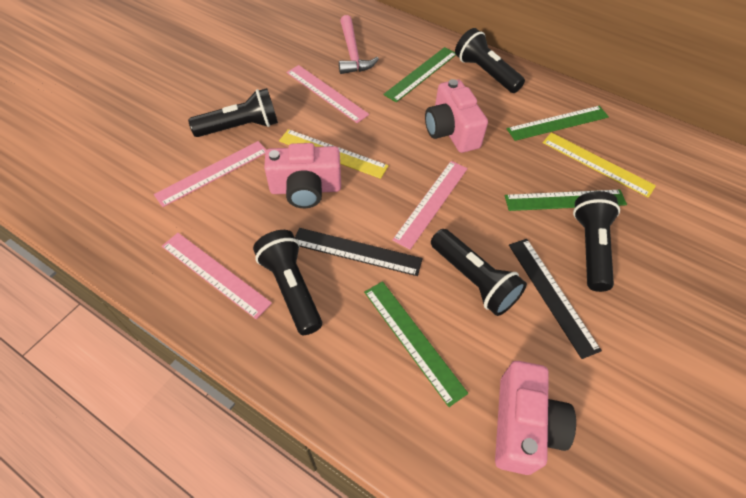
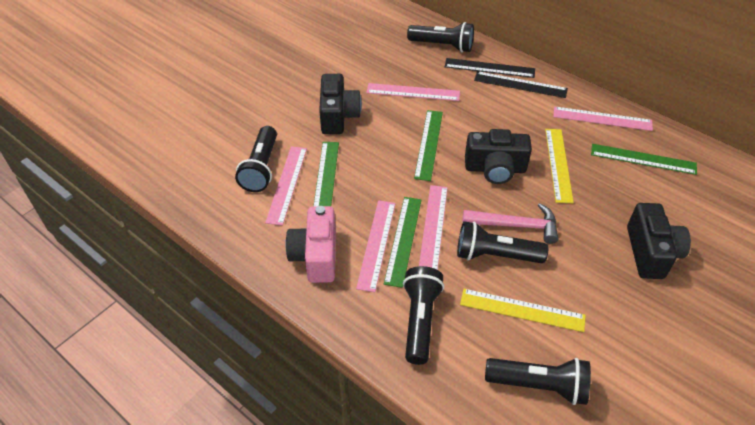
black camera: 0 -> 3
pink camera: 3 -> 1
pink ruler: 4 -> 5

